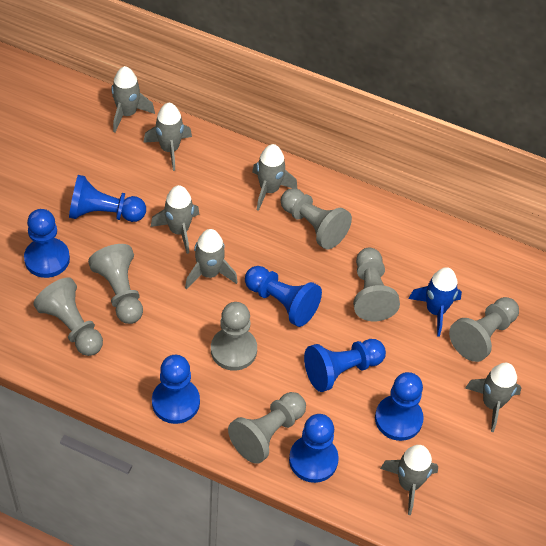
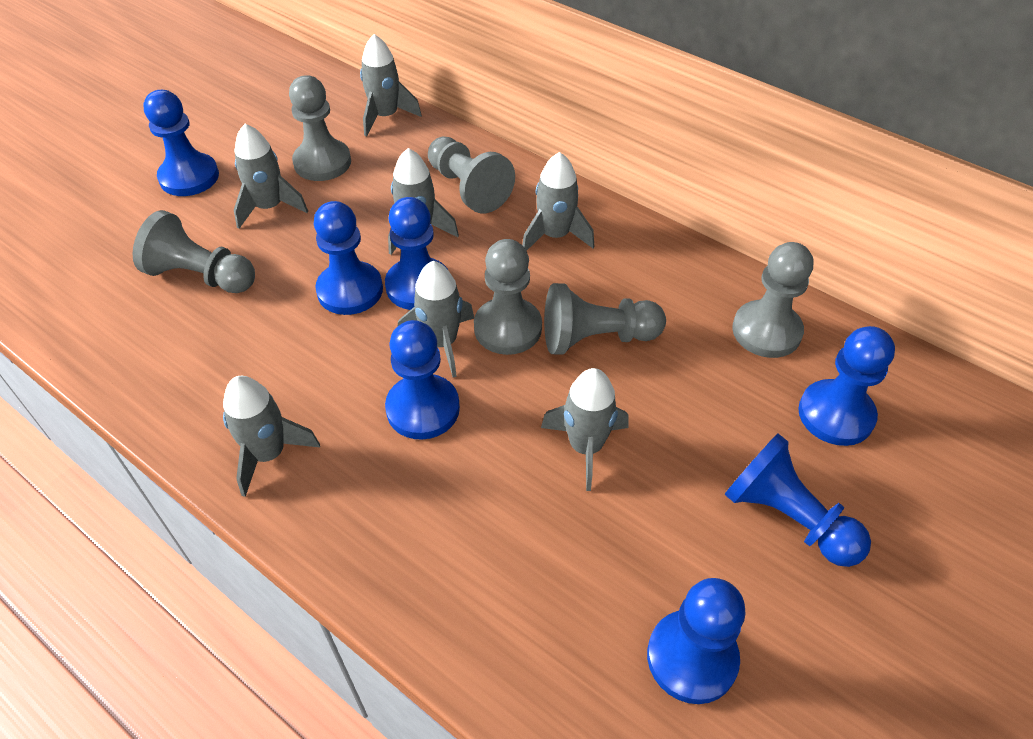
blue rocket: 1 -> 0
grey pawn: 7 -> 6

